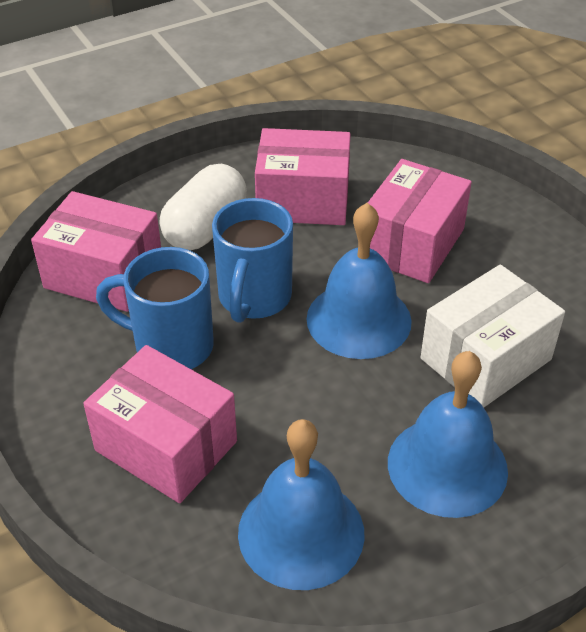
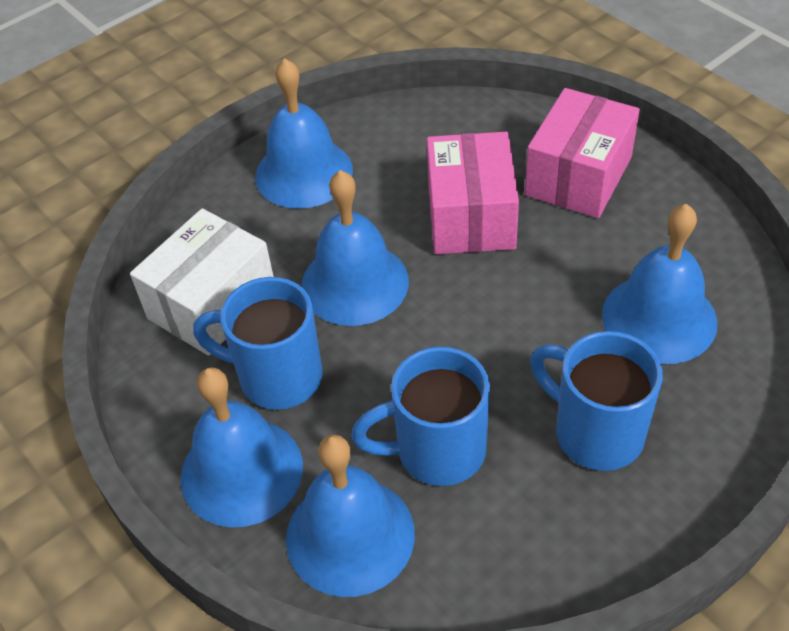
blue bell: 3 -> 5
blue mug: 2 -> 3
pink box: 4 -> 2
white capsule: 1 -> 0

